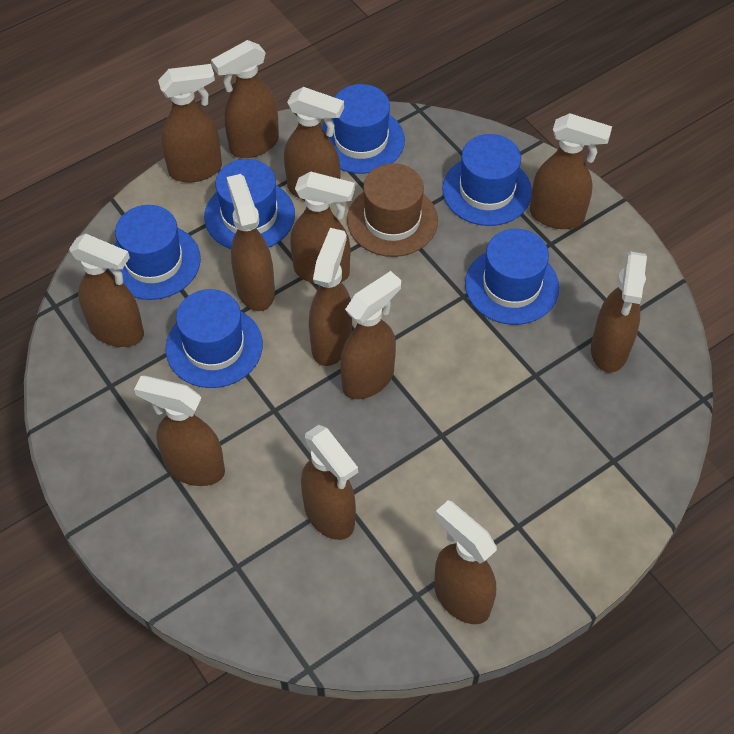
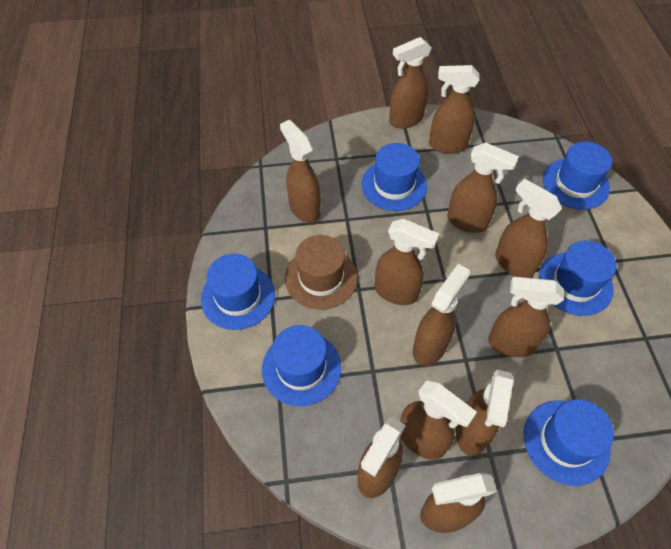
brown spray bottle: 13 -> 12

